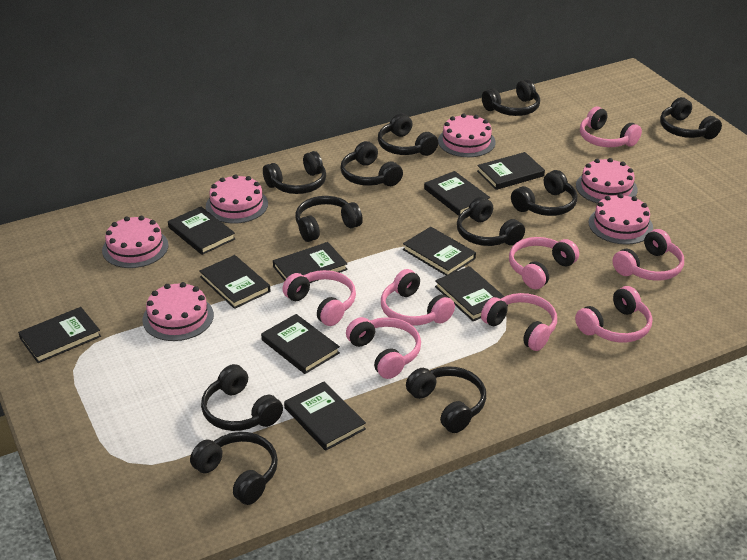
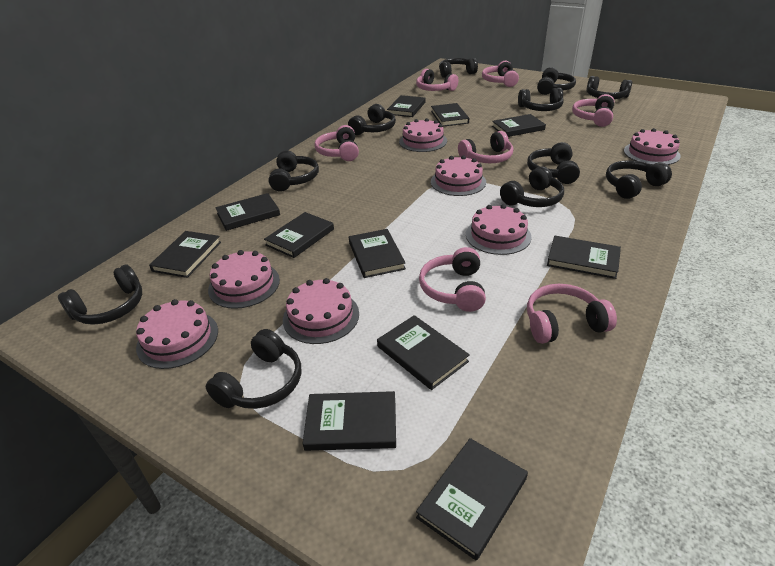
black book: 10 -> 11
pink cake: 6 -> 7
pink headphones: 8 -> 7

